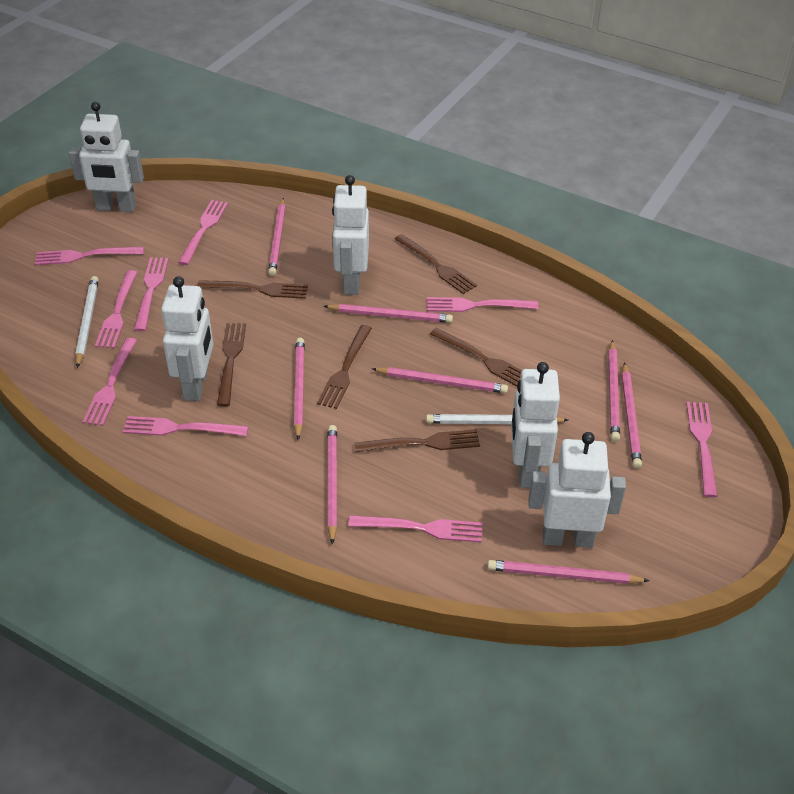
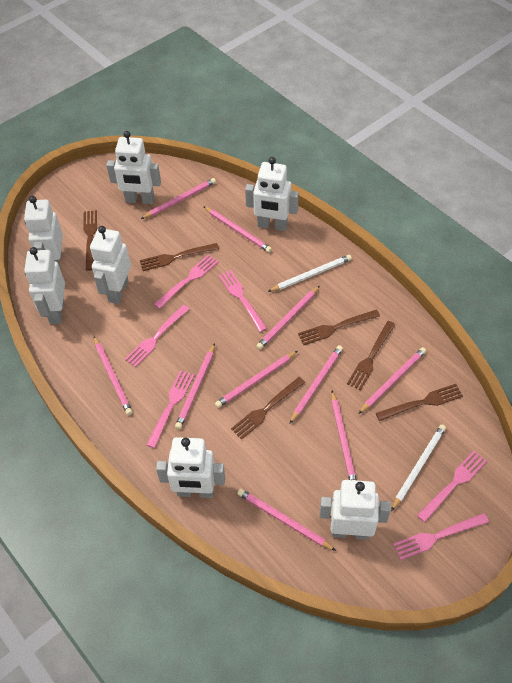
pink fork: 9 -> 6
pink pencil: 8 -> 10
white robot: 5 -> 7

